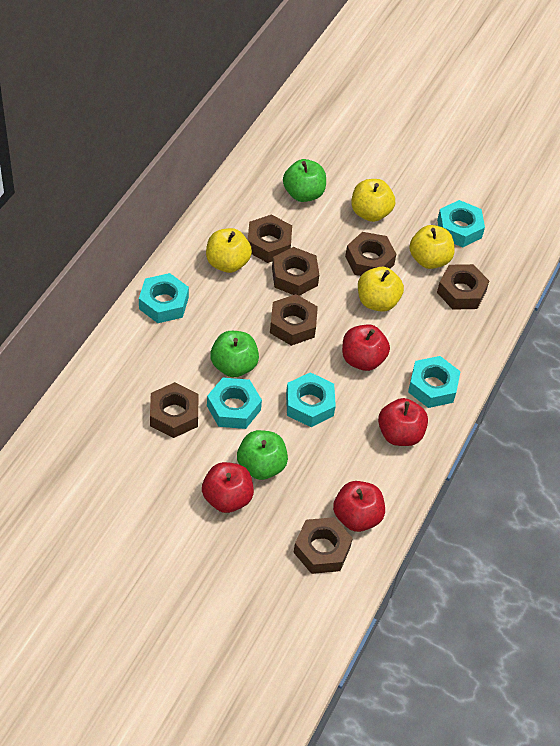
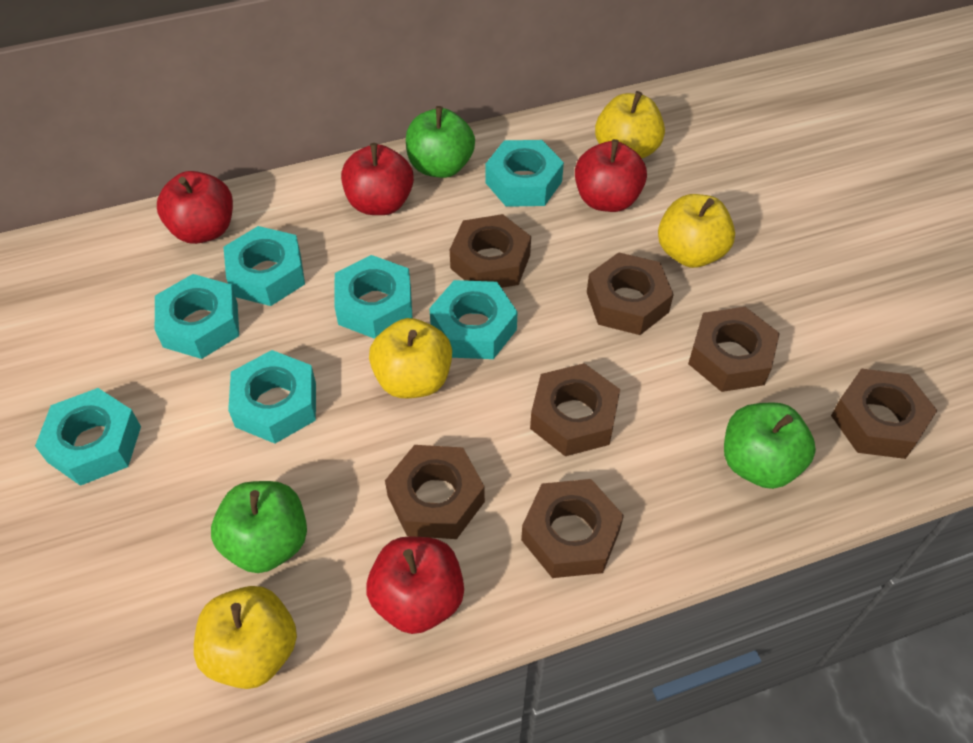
turquoise nut: 5 -> 7

